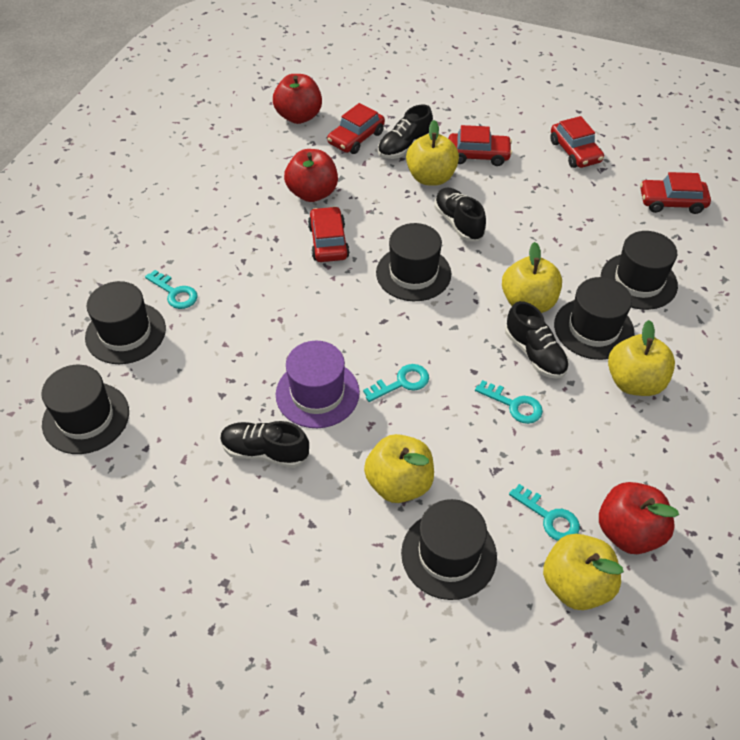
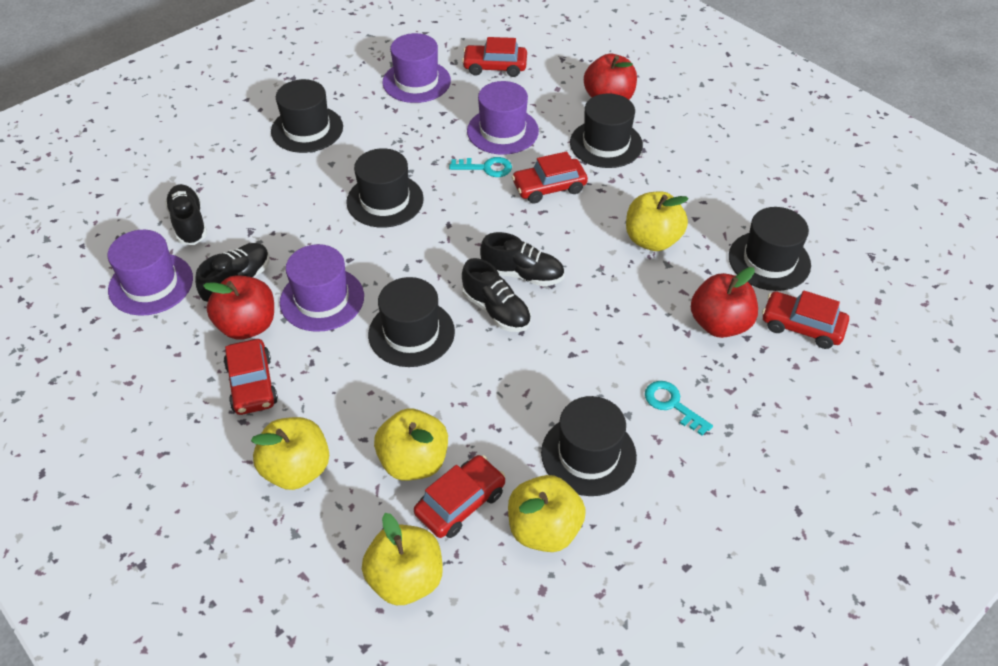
purple hat: 1 -> 4
turquoise key: 4 -> 2

